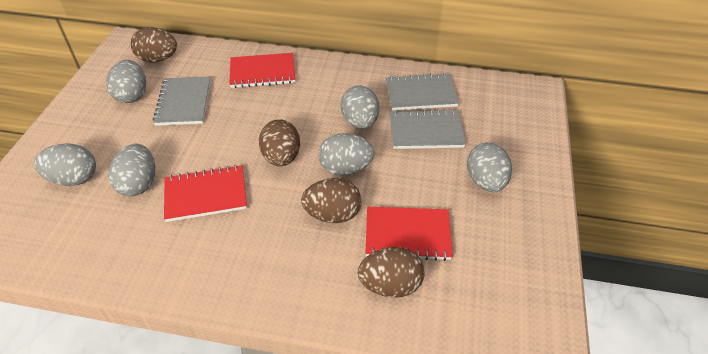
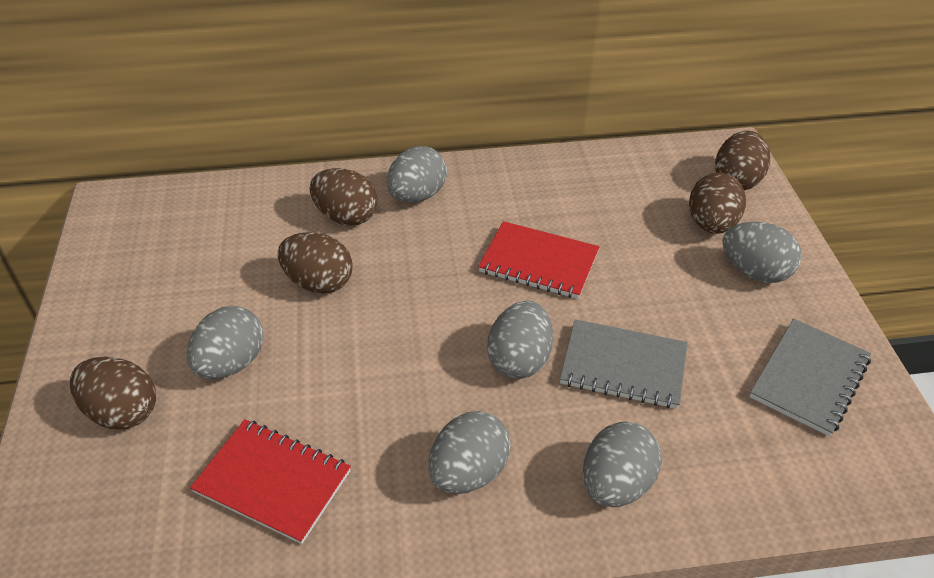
brown egg: 4 -> 5
grey notebook: 3 -> 2
red notebook: 3 -> 2

